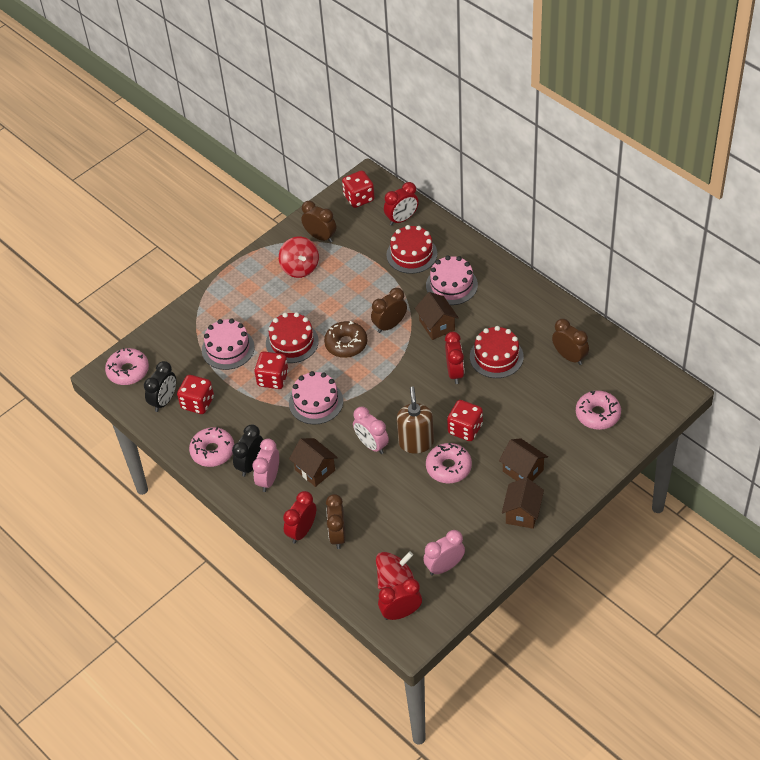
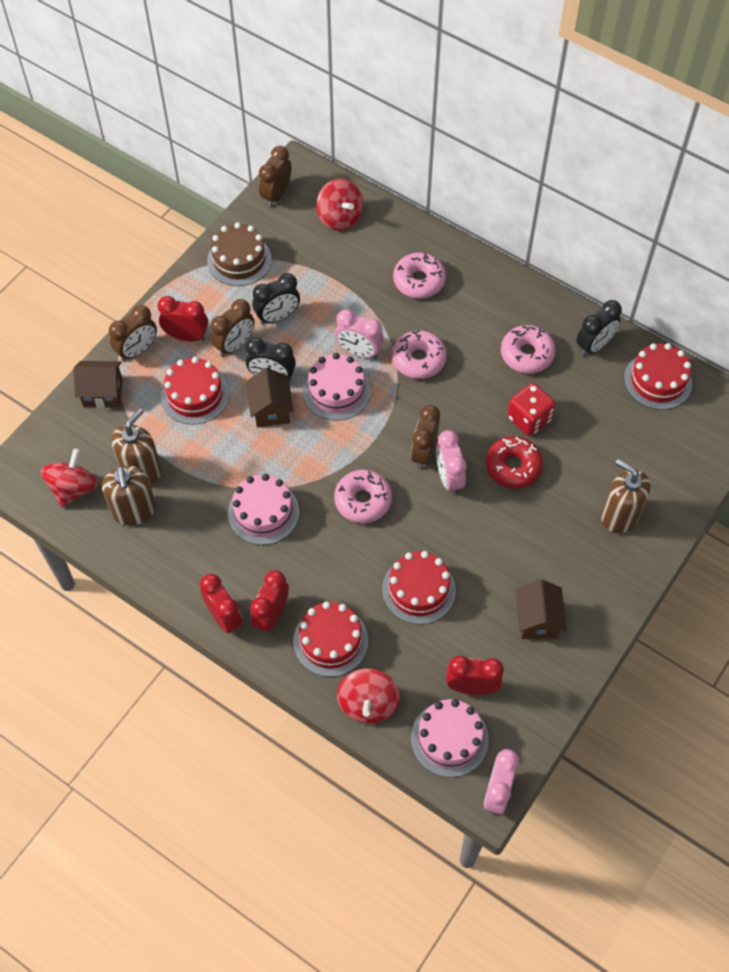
black clock: 2 -> 3
brown cake: 0 -> 1
brown donut: 1 -> 0
brown house: 4 -> 3
brown soap dispenser: 1 -> 3
red cake: 3 -> 4
red dice: 4 -> 1
red donut: 0 -> 1
red spinning top: 2 -> 3

